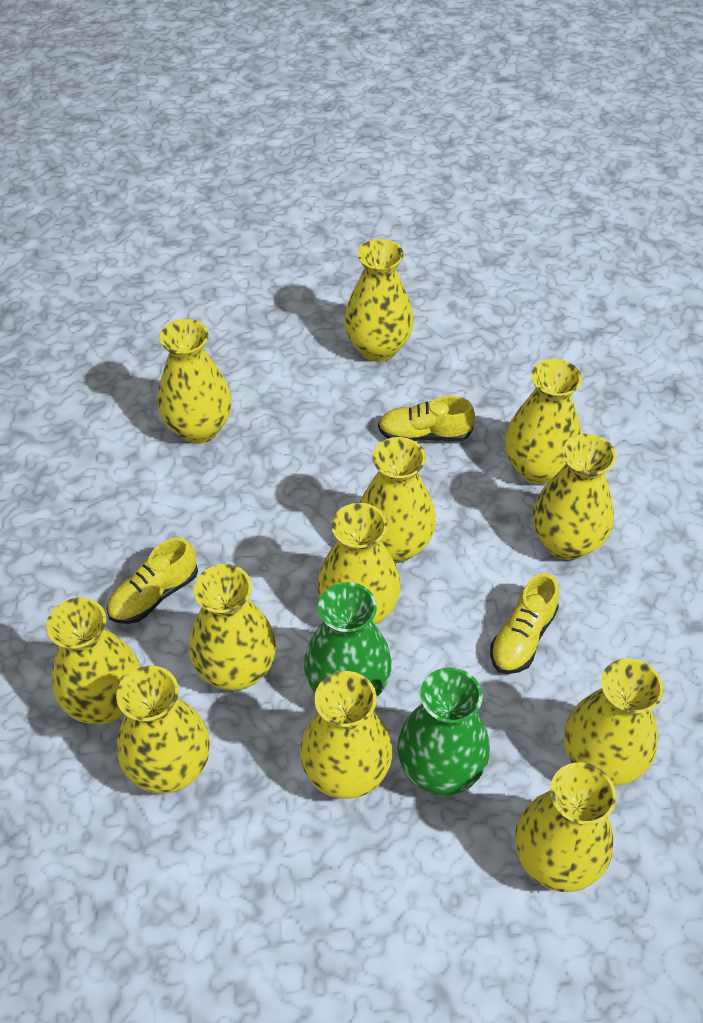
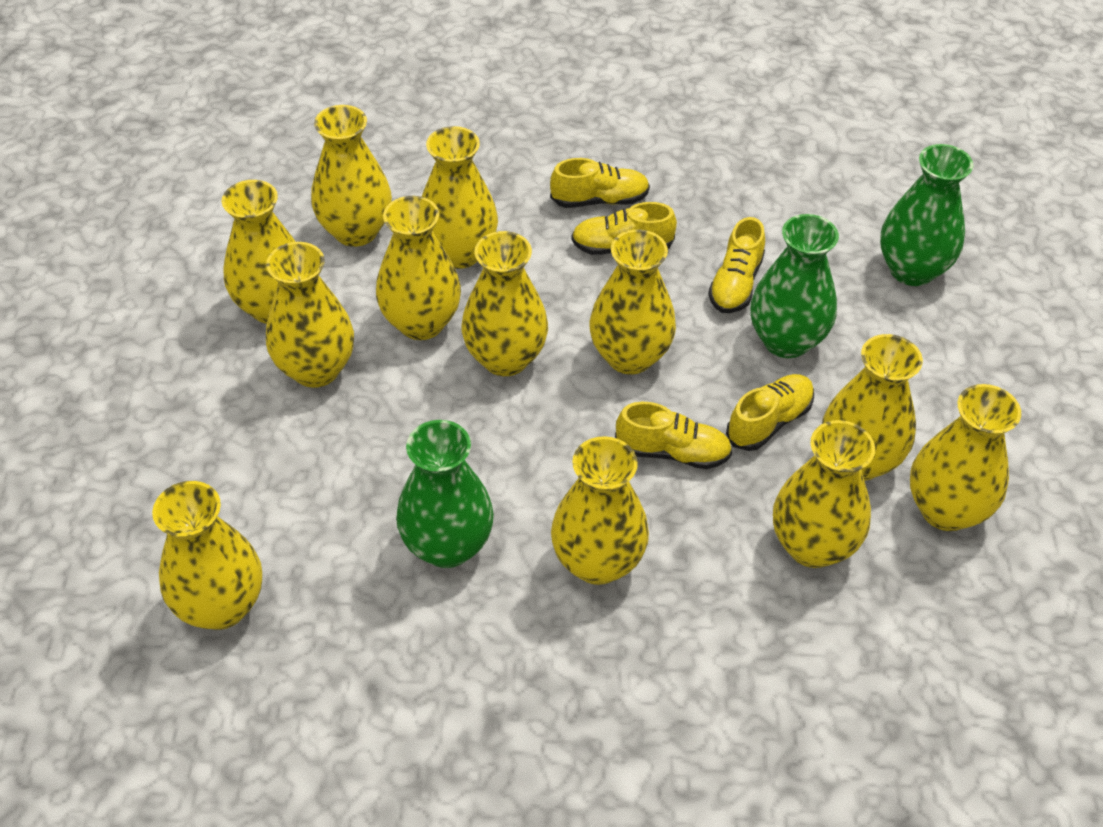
green vase: 2 -> 3
yellow shoe: 3 -> 5

